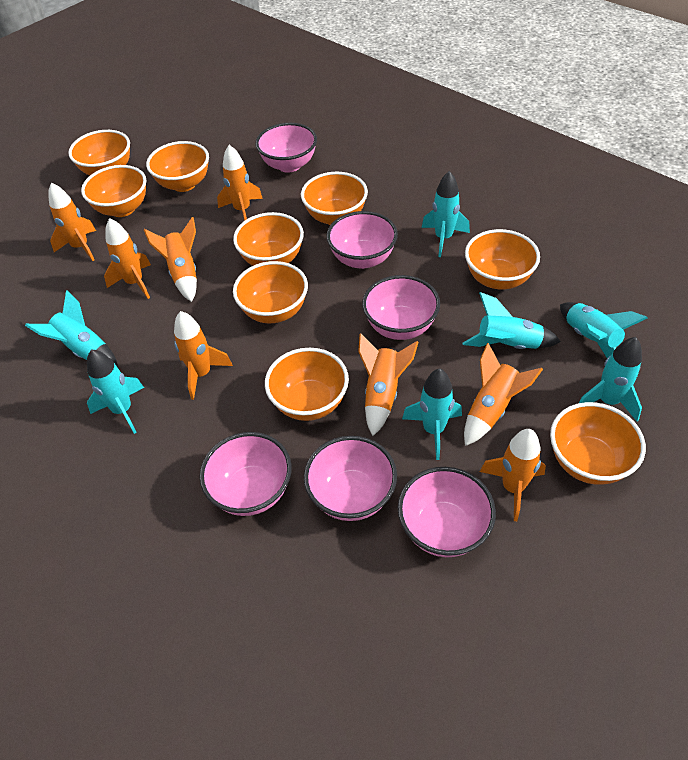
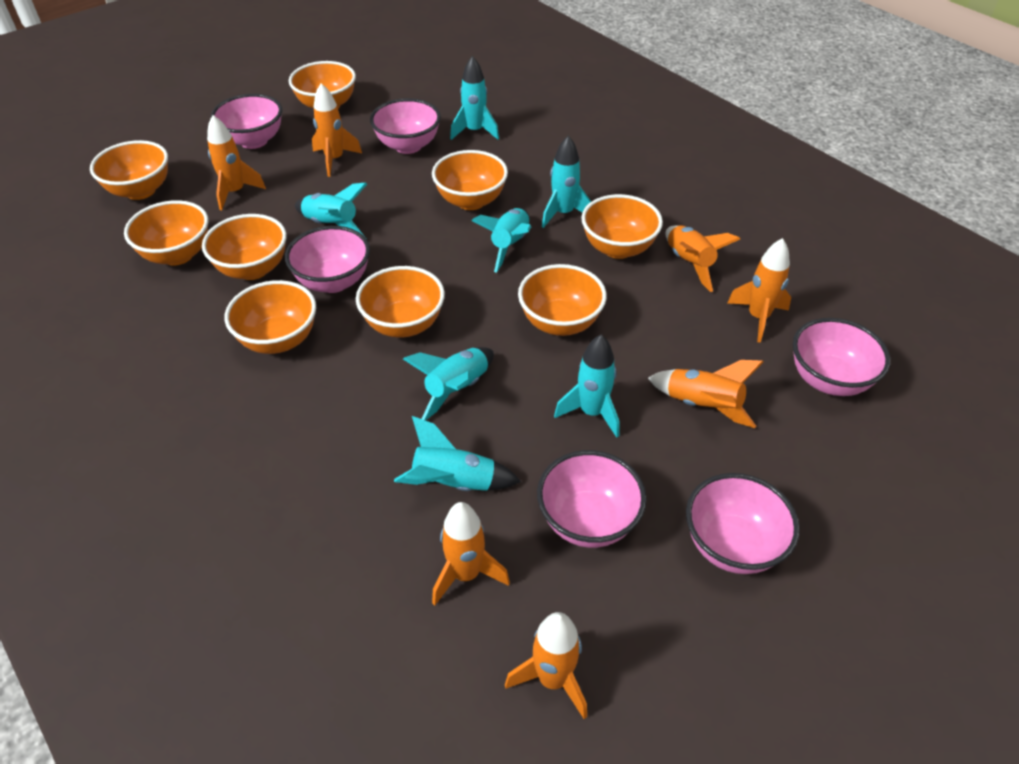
orange rocket: 8 -> 7

